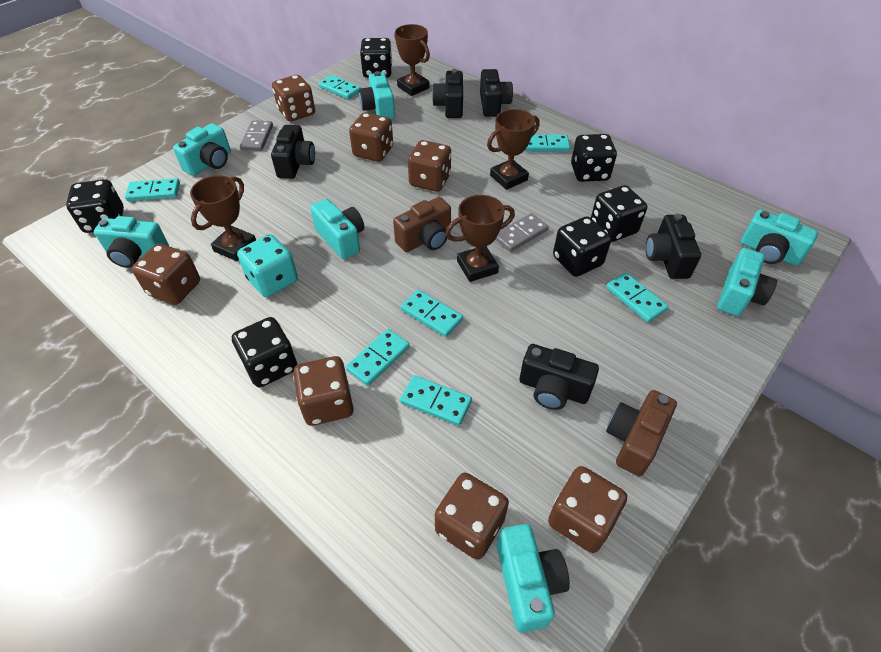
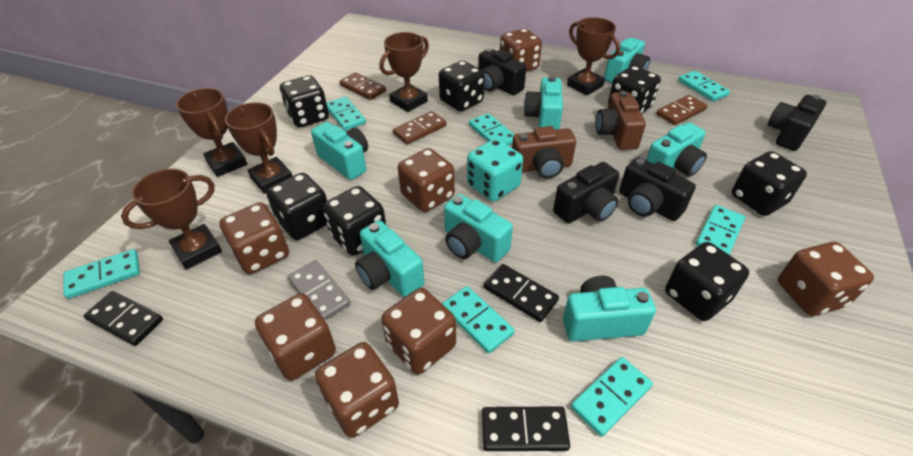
black camera: 5 -> 4
black dice: 6 -> 7
black domino: 0 -> 3
brown domino: 0 -> 3
brown trophy: 4 -> 5
grey domino: 2 -> 1

